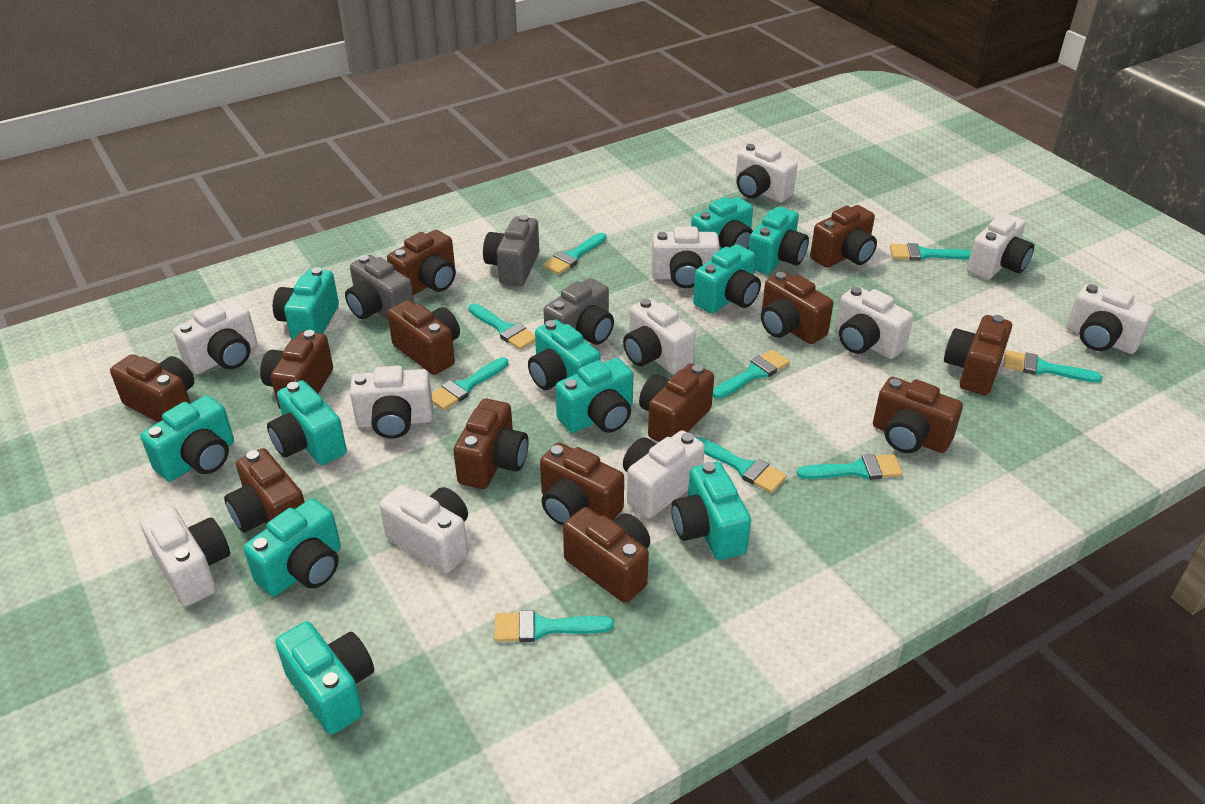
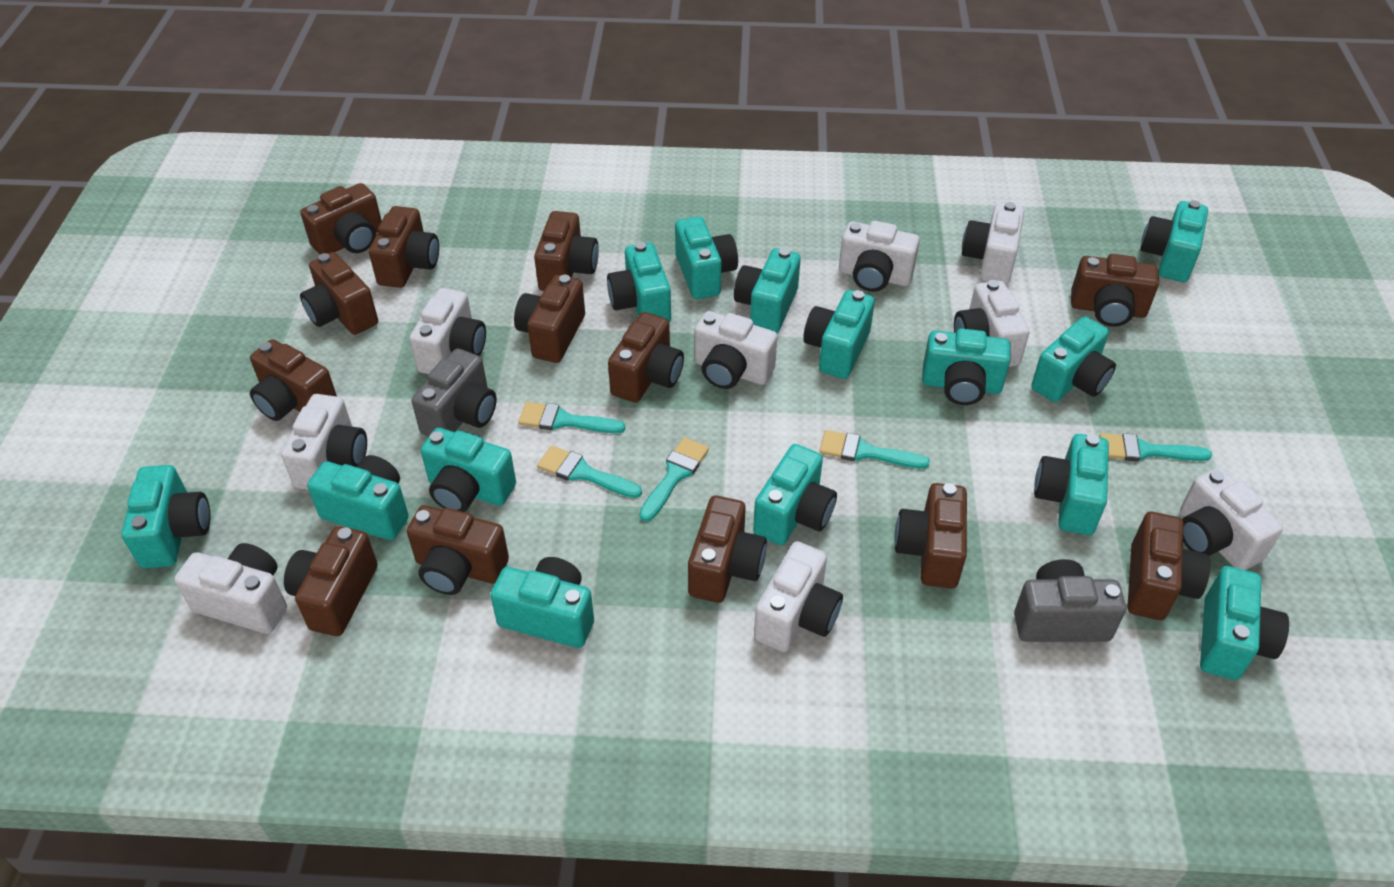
grey camera: 3 -> 2
turquoise brush: 9 -> 5
turquoise camera: 11 -> 14
white camera: 11 -> 9

